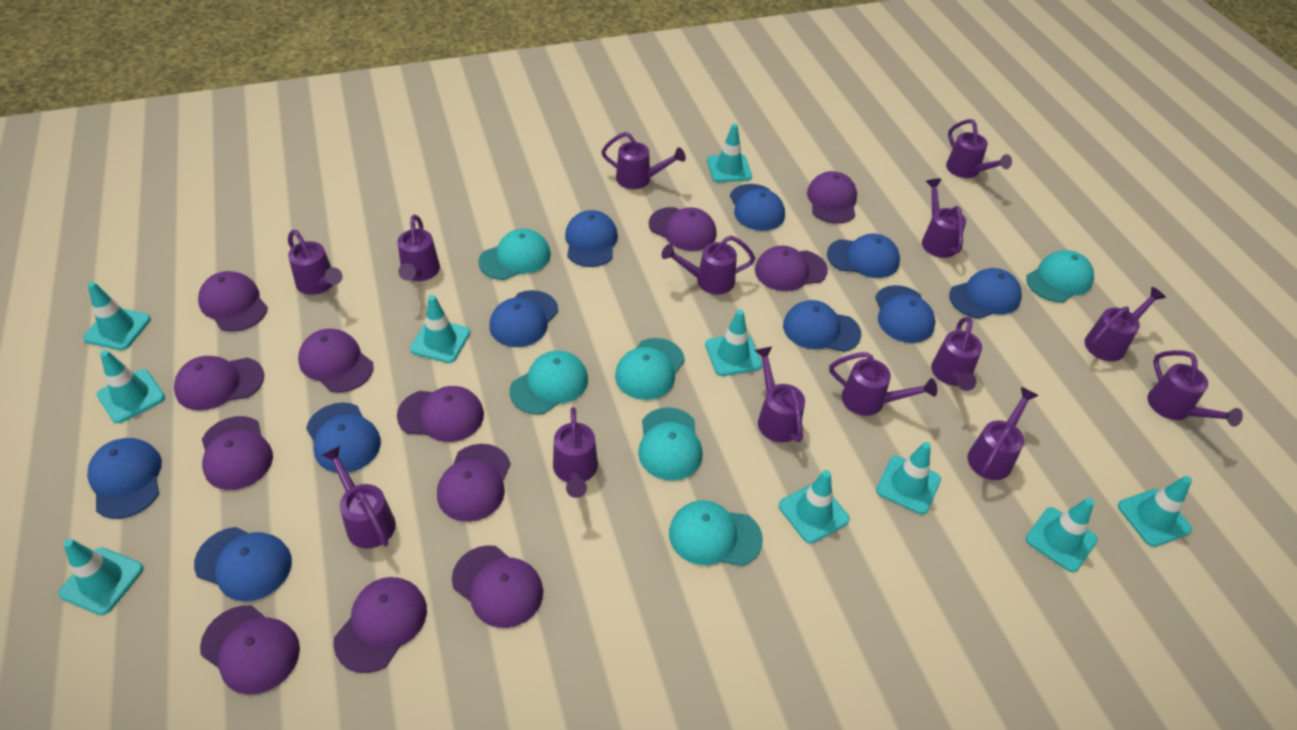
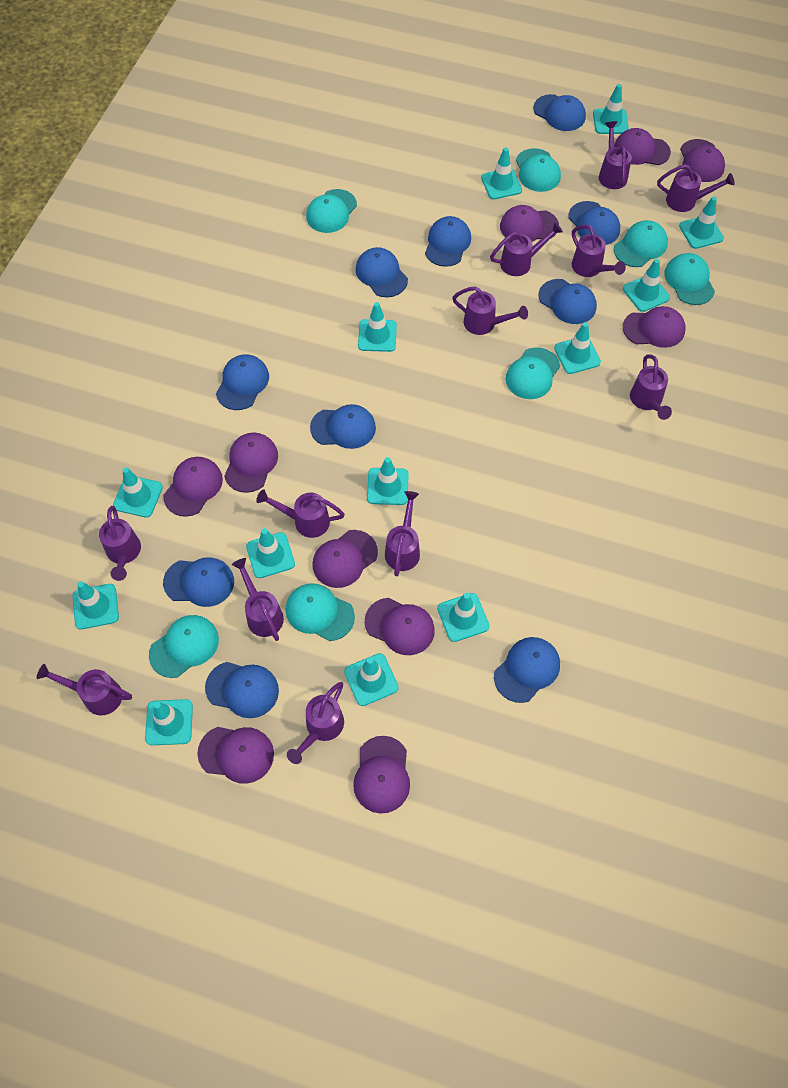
purple cap: 12 -> 10
purple watering can: 14 -> 12
turquoise cap: 6 -> 7
turquoise traffic cone: 10 -> 13

